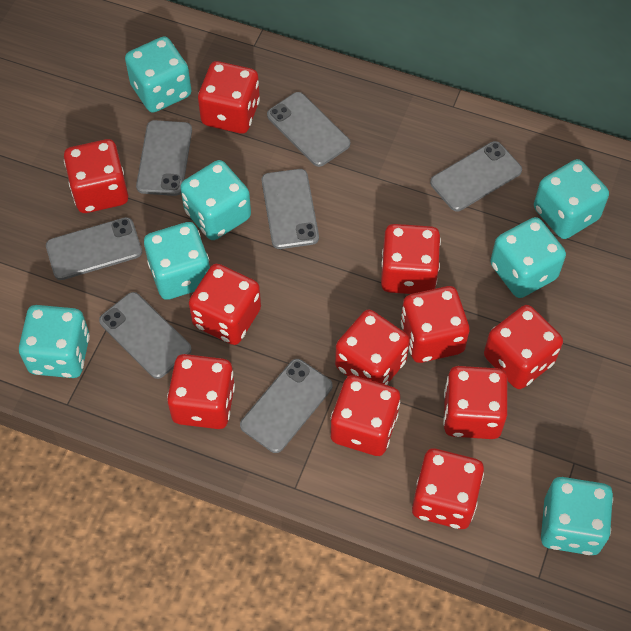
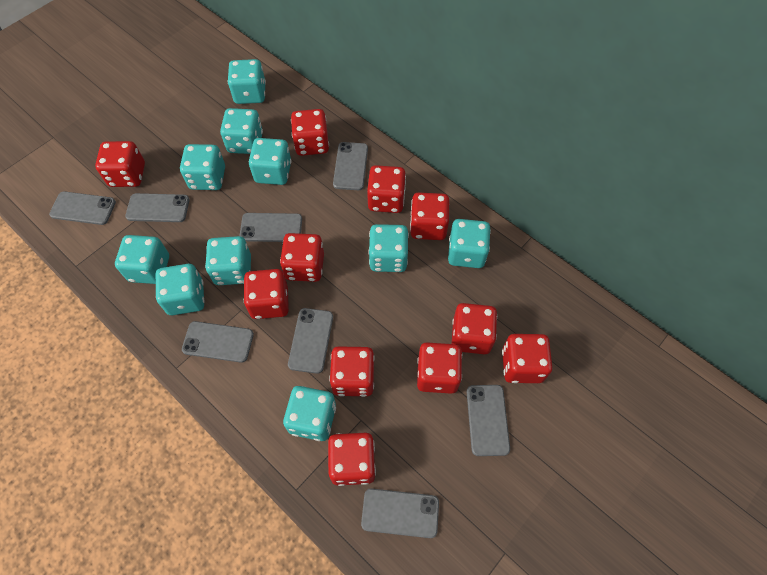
grey phone: 7 -> 8
turquoise dice: 7 -> 10

